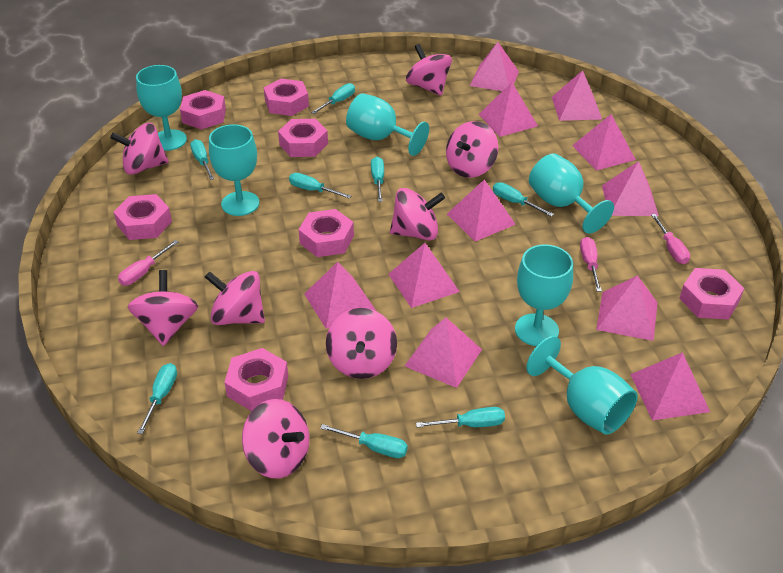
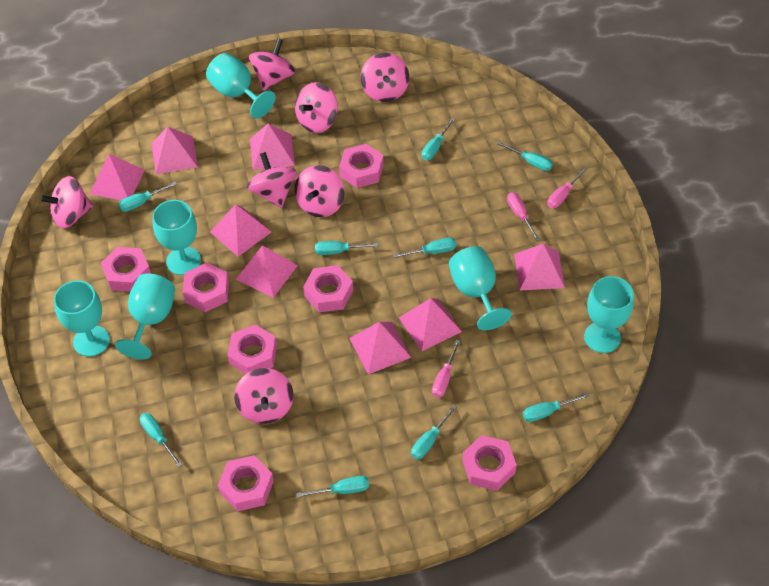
pink pyramid: 11 -> 8
pink spinning top: 8 -> 7
turquoise screwdriver: 8 -> 9

